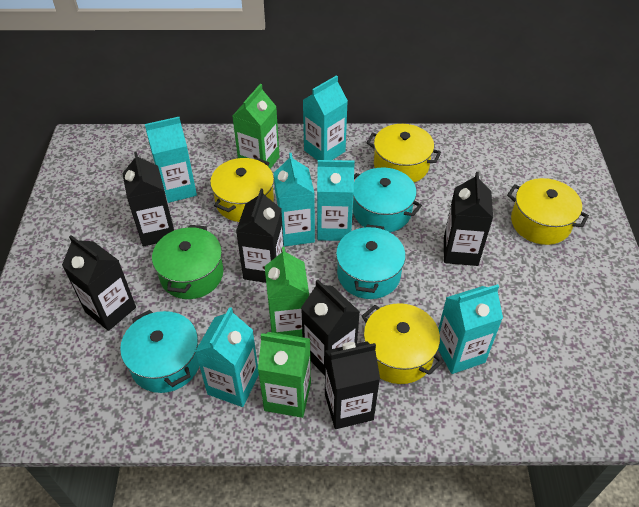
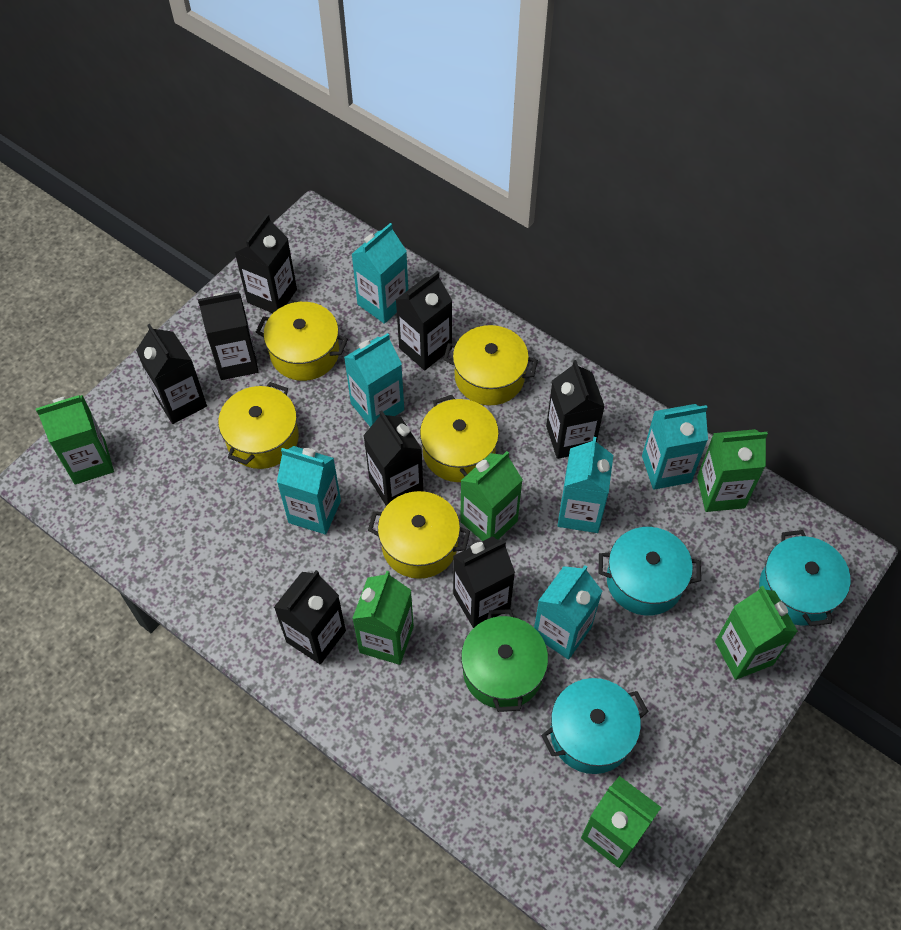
black carton: 6 -> 8
green carton: 3 -> 6
yellow pot: 4 -> 5

